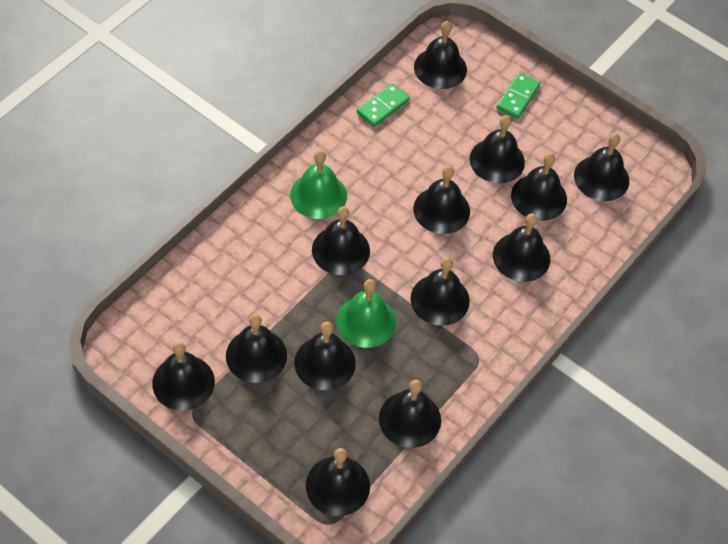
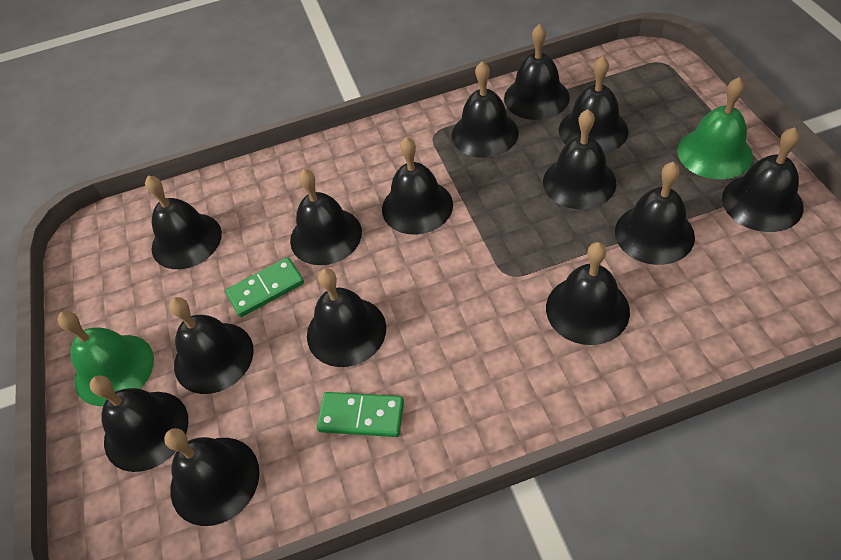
black bell: 13 -> 14

